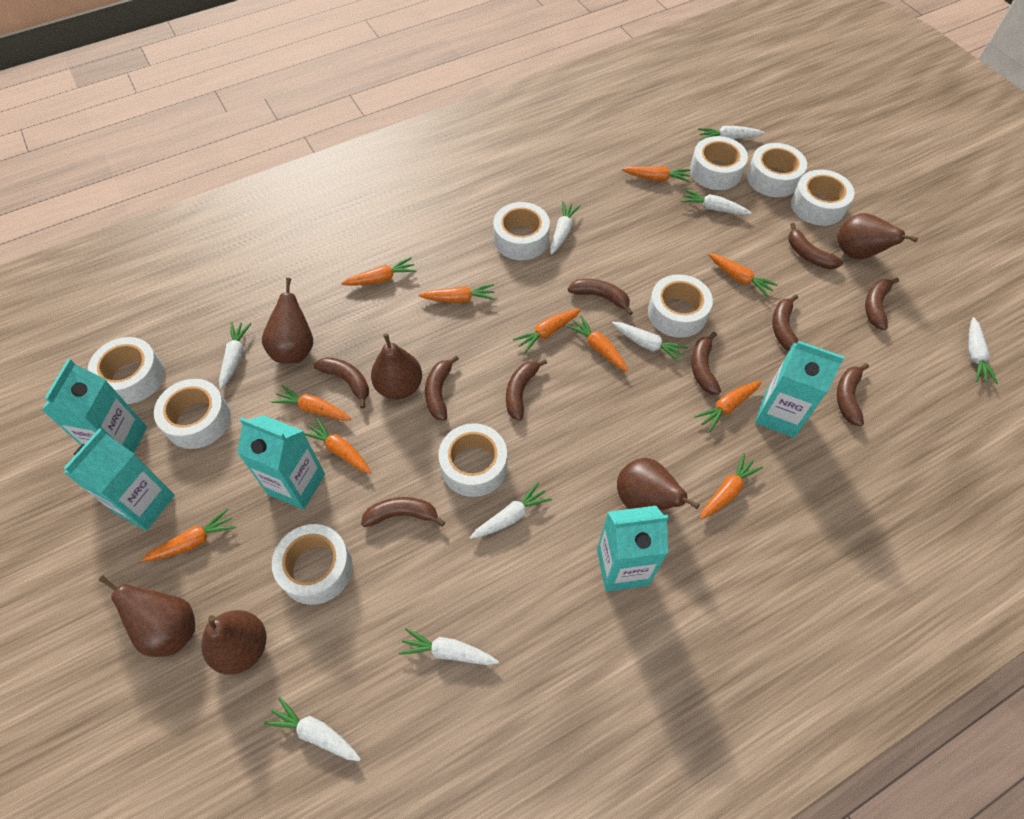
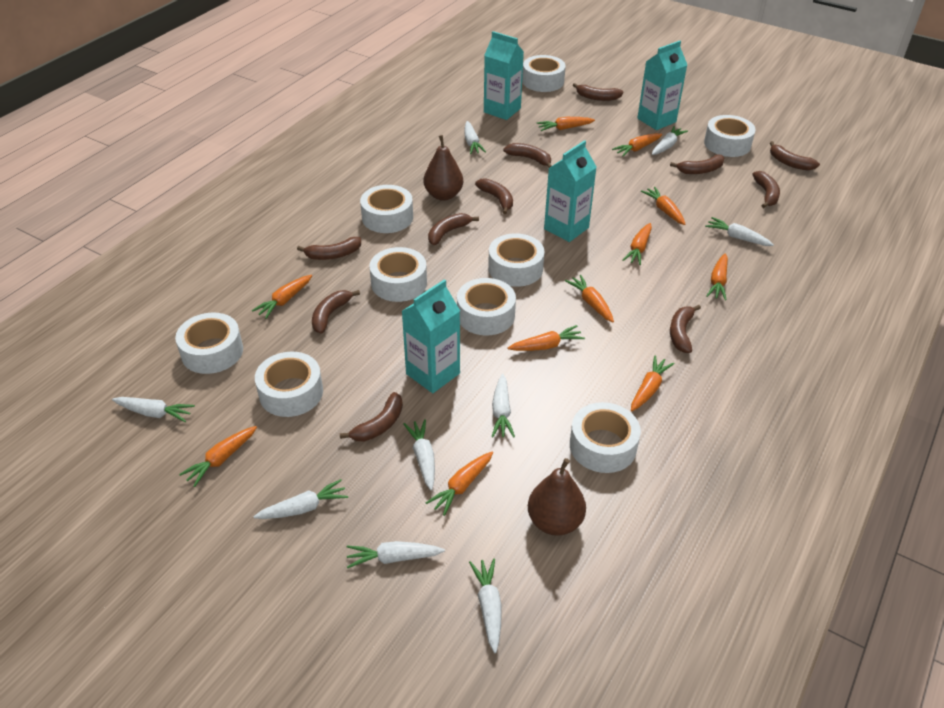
brown banana: 10 -> 11
brown pear: 6 -> 2
turquoise carton: 5 -> 4

